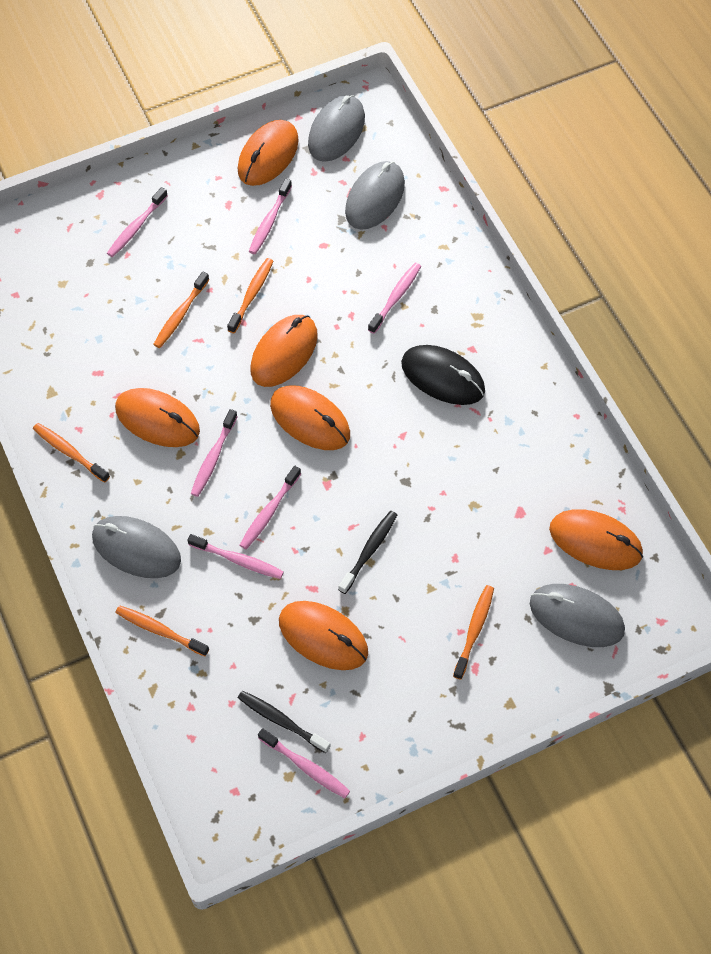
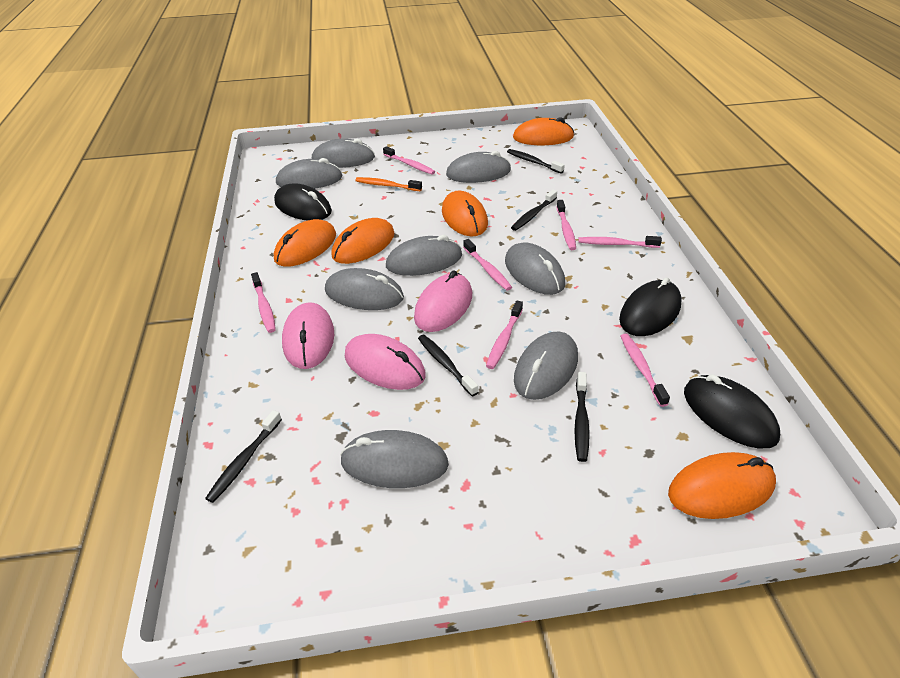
black mouse: 1 -> 3
black toothbrush: 2 -> 5
grey mouse: 4 -> 8
orange mouse: 6 -> 5
orange toothbrush: 5 -> 1
pink mouse: 0 -> 3

